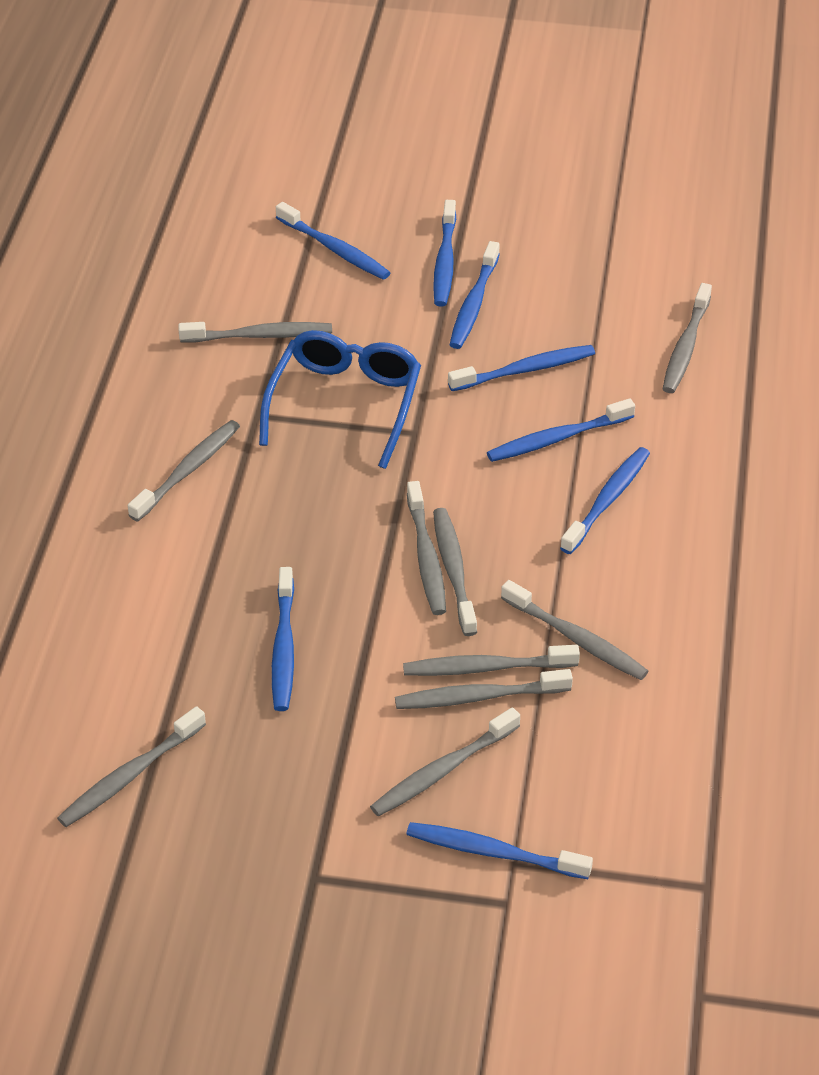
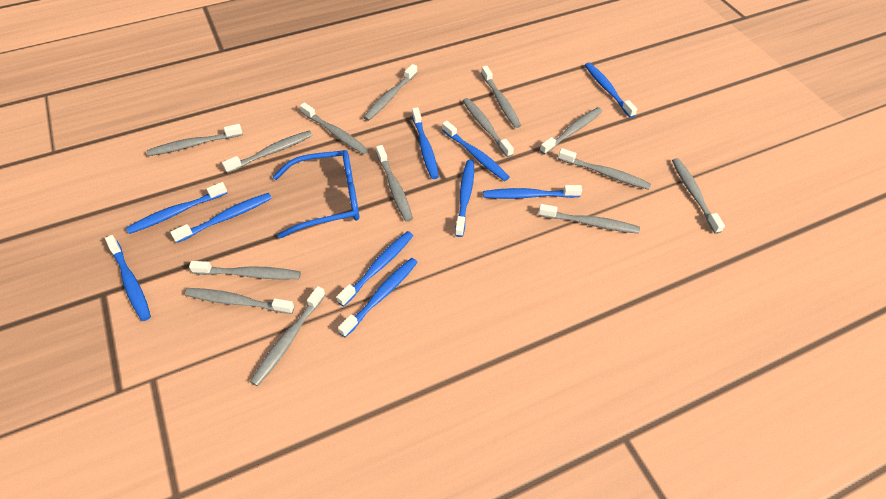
blue toothbrush: 8 -> 10
grey toothbrush: 10 -> 14

